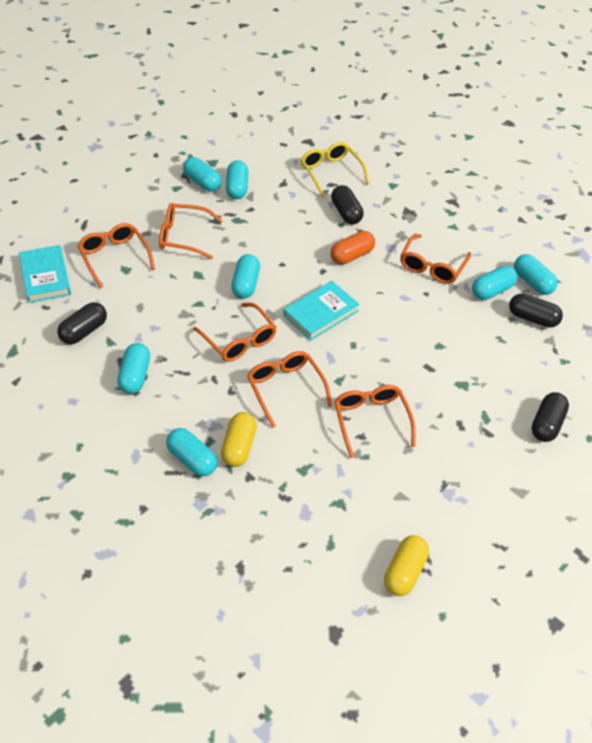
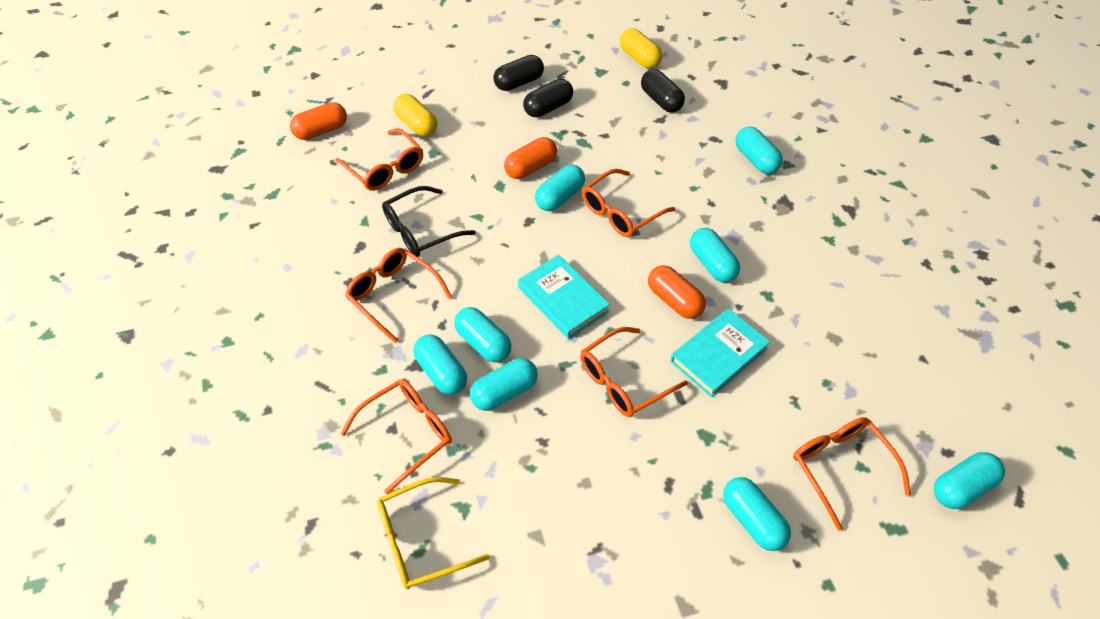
black capsule: 4 -> 3
black glasses: 0 -> 1
orange capsule: 1 -> 3
turquoise capsule: 7 -> 8

